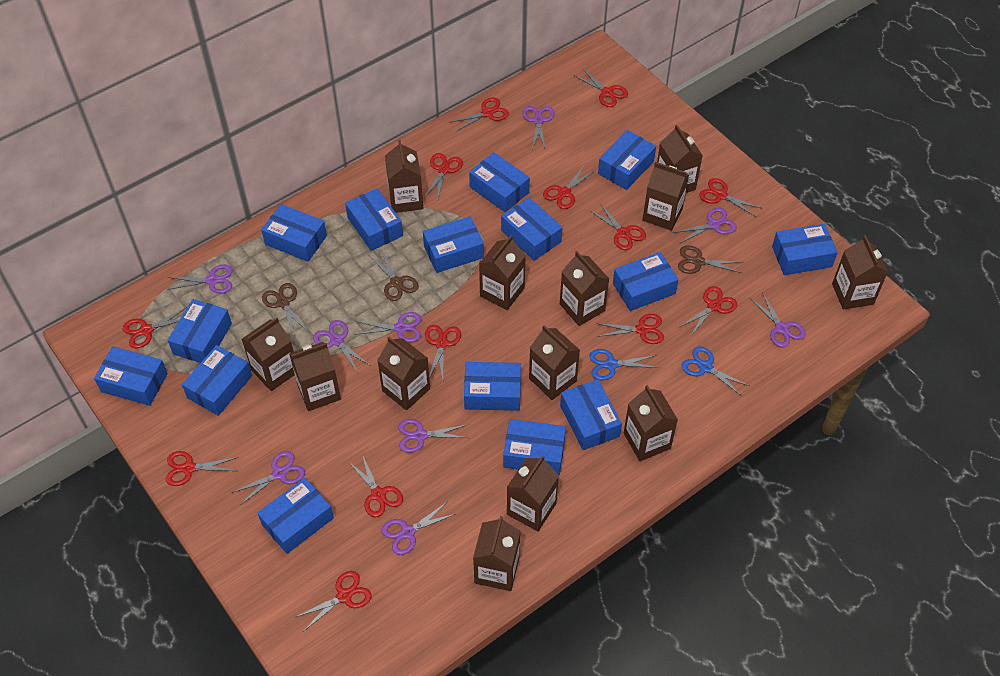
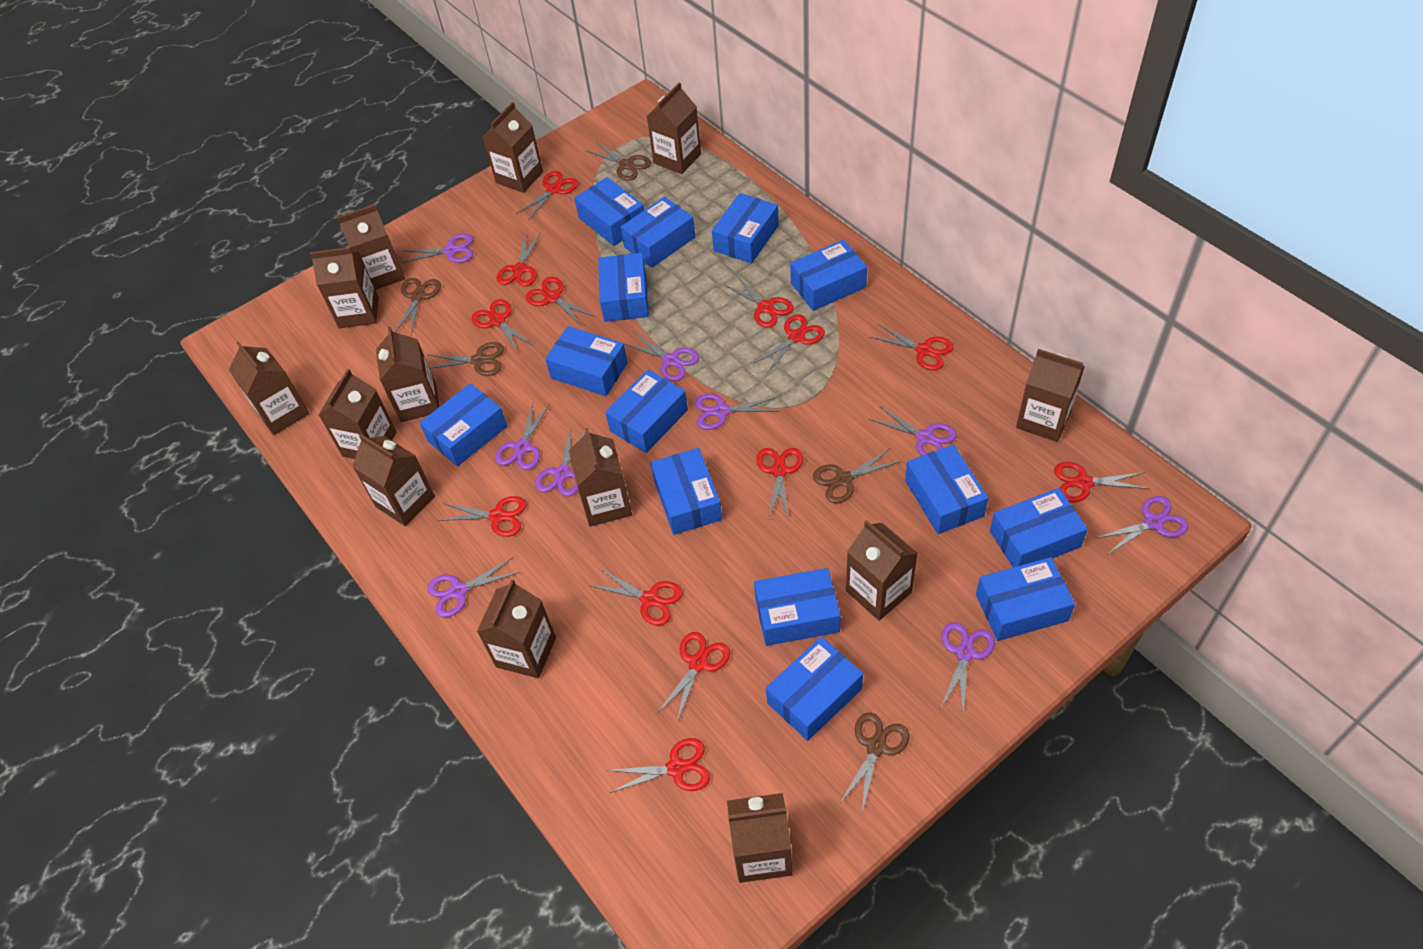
blue box: 15 -> 14
blue scissors: 2 -> 0
brown scissors: 3 -> 5

